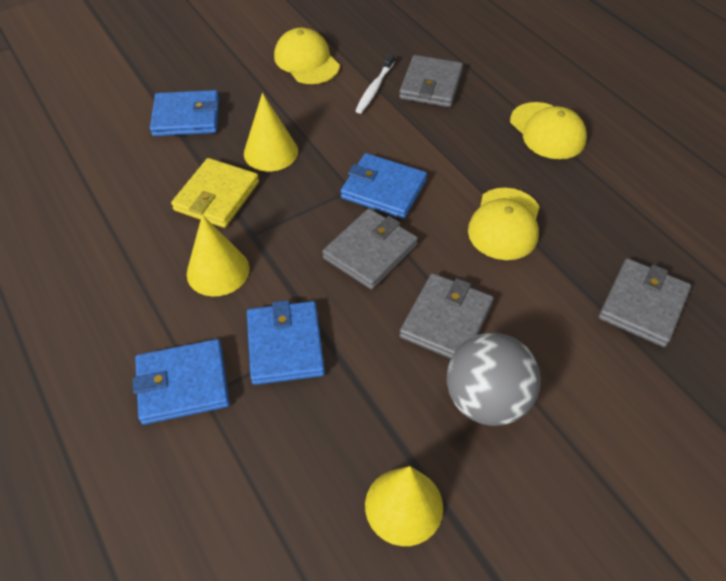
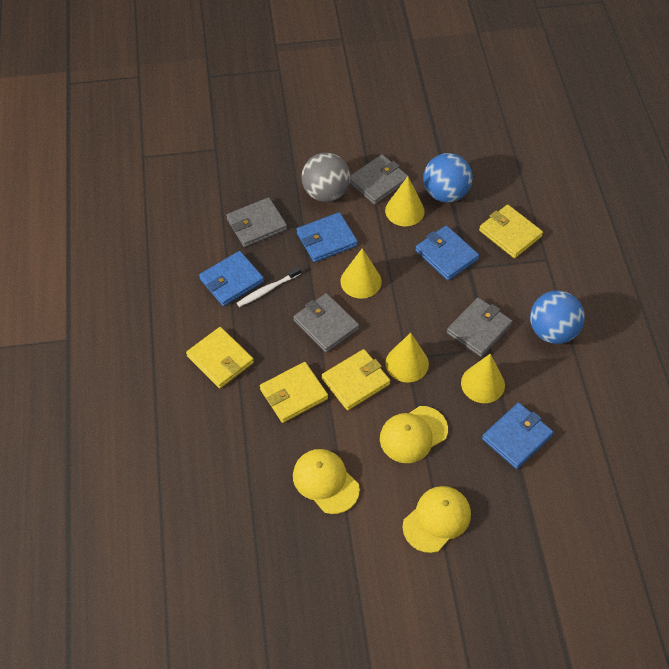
blue ball: 0 -> 2
yellow cone: 3 -> 4
yellow wallet: 1 -> 4

